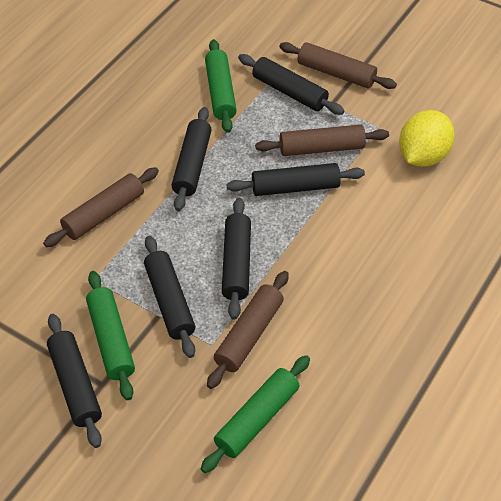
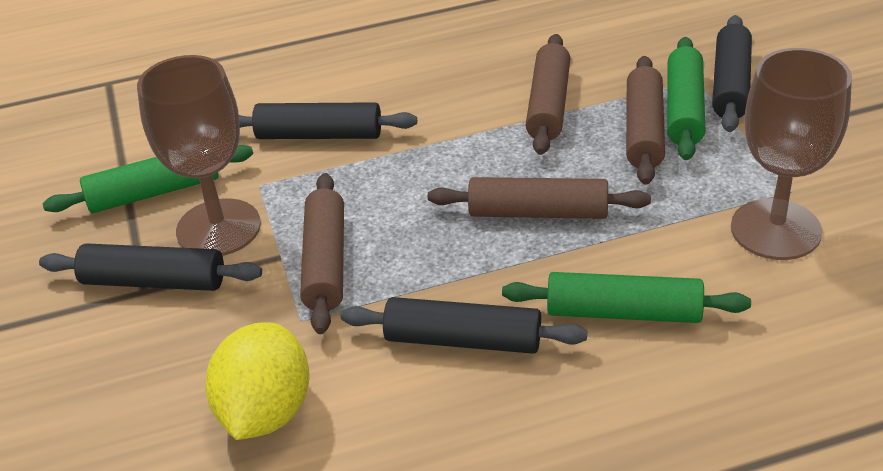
black rolling pin: 6 -> 4
brown goblet: 0 -> 2

